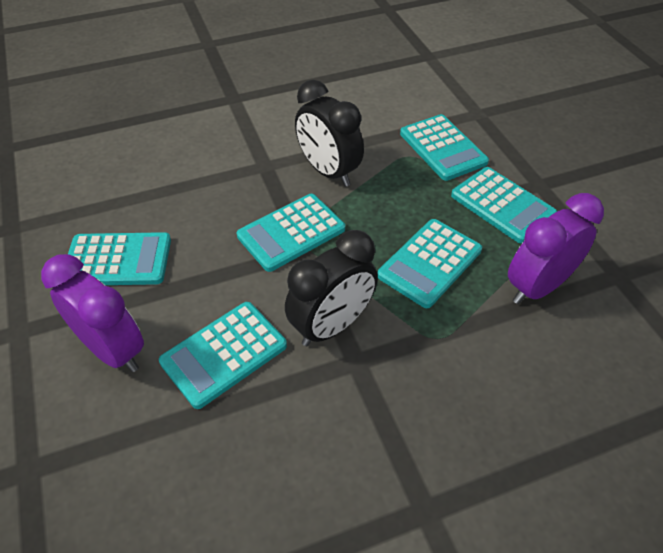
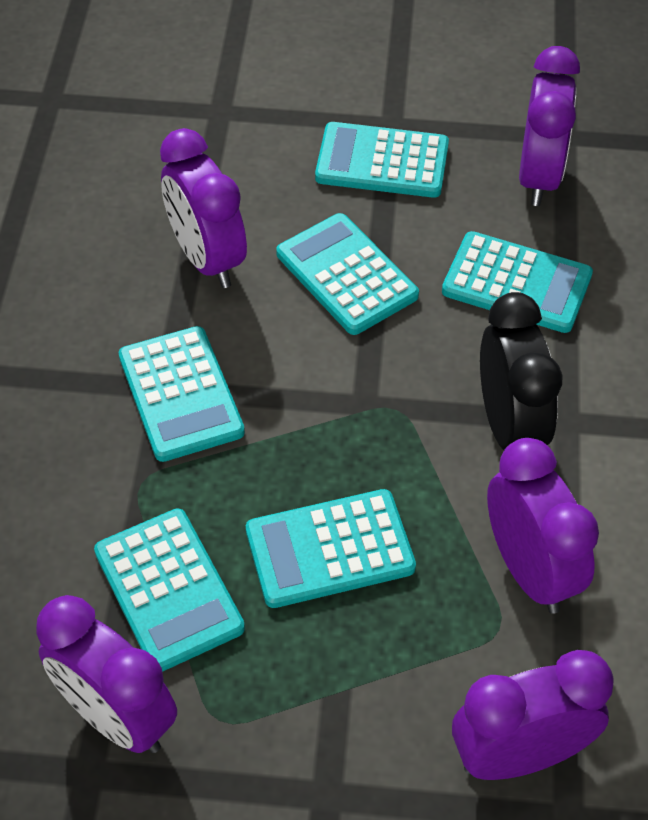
black clock: 2 -> 1
purple clock: 2 -> 5

